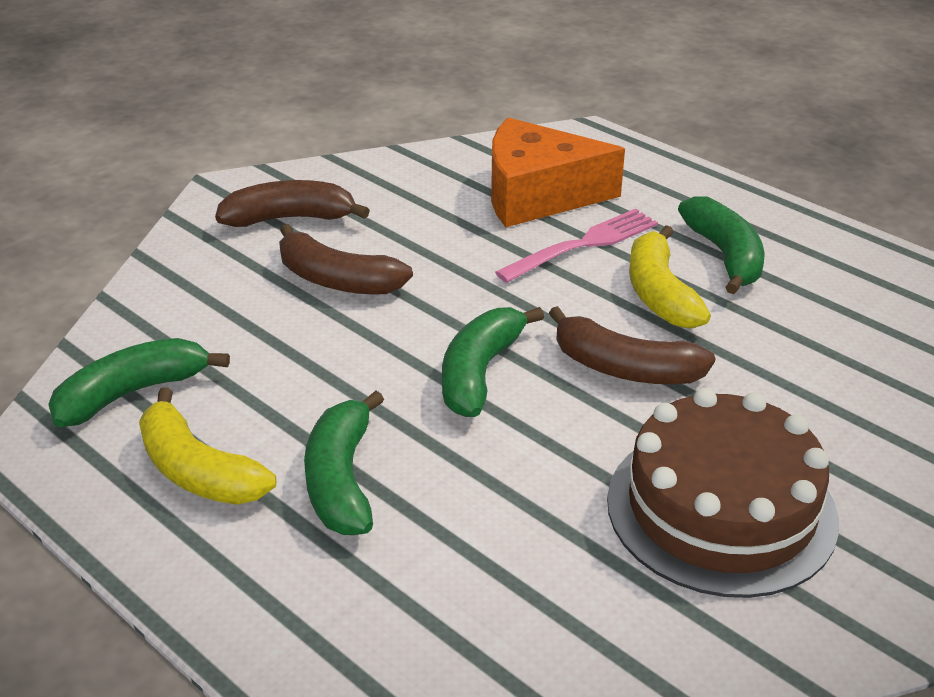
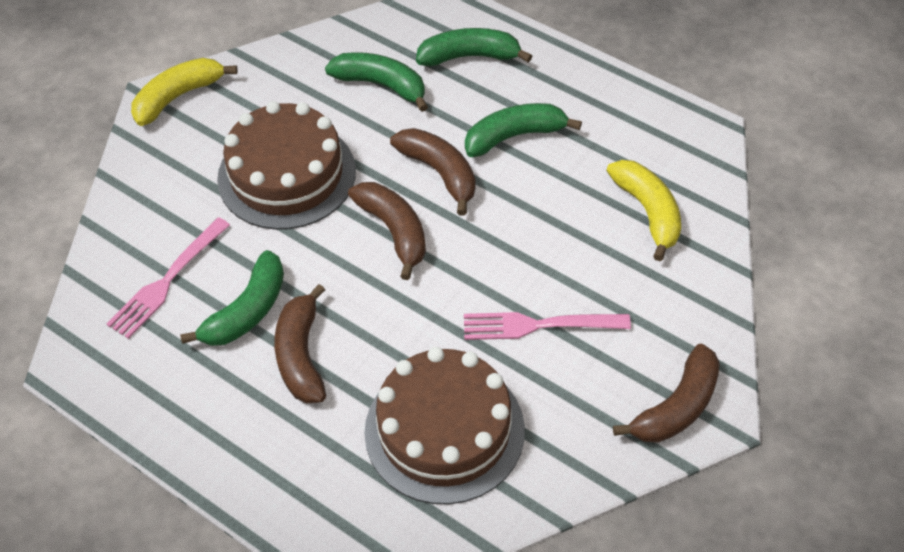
brown banana: 3 -> 4
brown cake: 1 -> 2
orange cheese: 1 -> 0
pink fork: 1 -> 2

